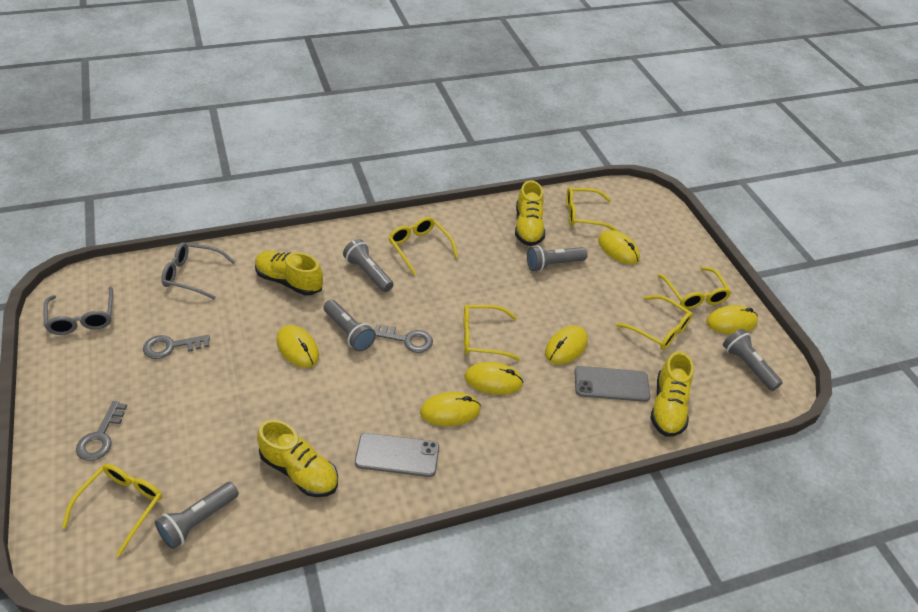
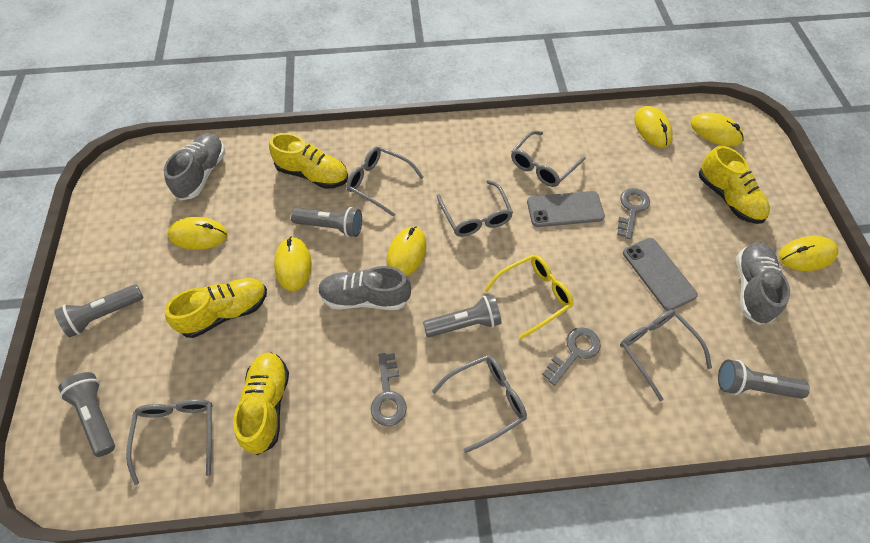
grey glasses: 2 -> 6
grey shoe: 0 -> 3
yellow glasses: 6 -> 1

